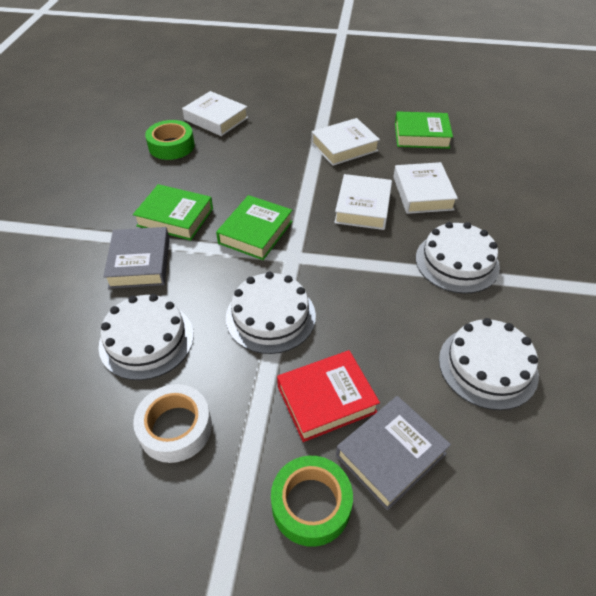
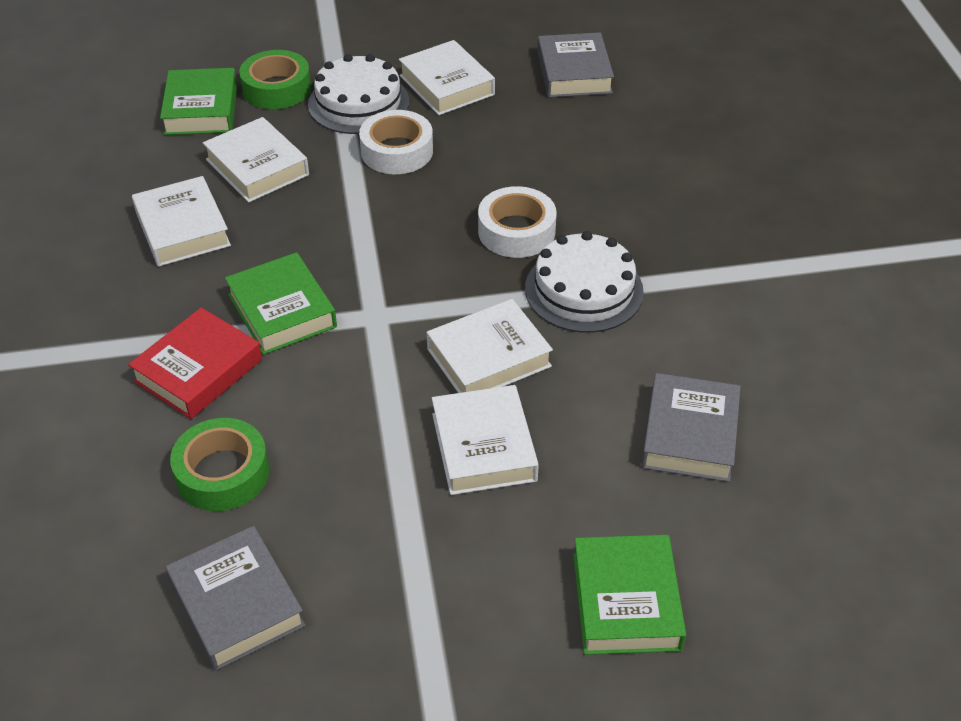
grey book: 2 -> 3
white book: 4 -> 5
white cake: 4 -> 2
white tape: 1 -> 2

